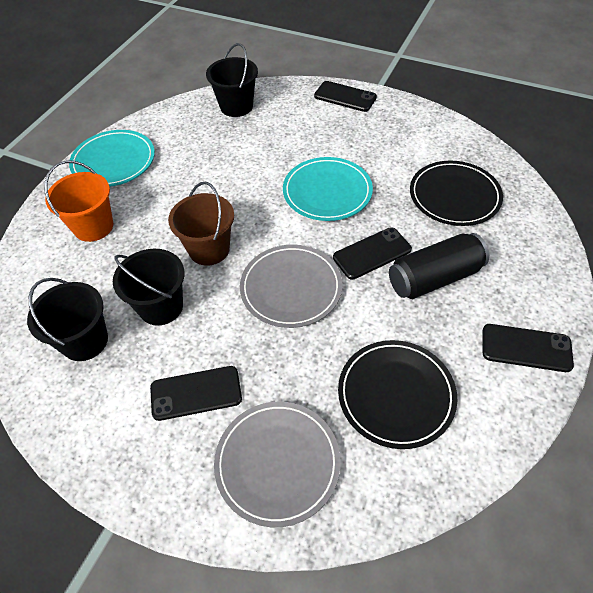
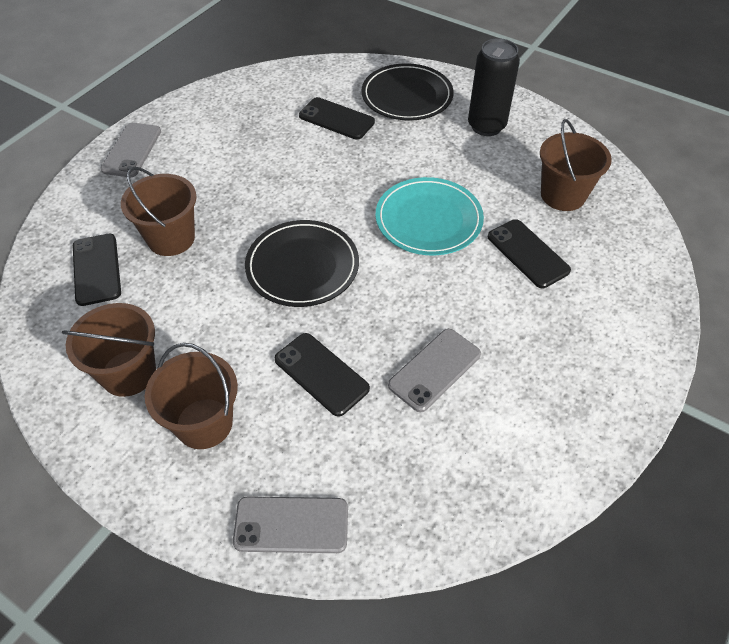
black bucket: 3 -> 0
brown bucket: 1 -> 4
grey phone: 0 -> 3
grey plate: 2 -> 0
orange bucket: 1 -> 0
turquoise plate: 2 -> 1

